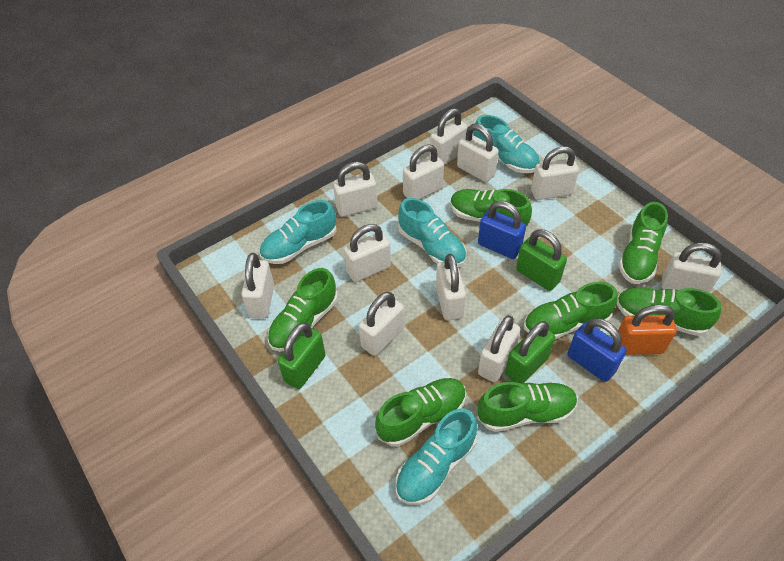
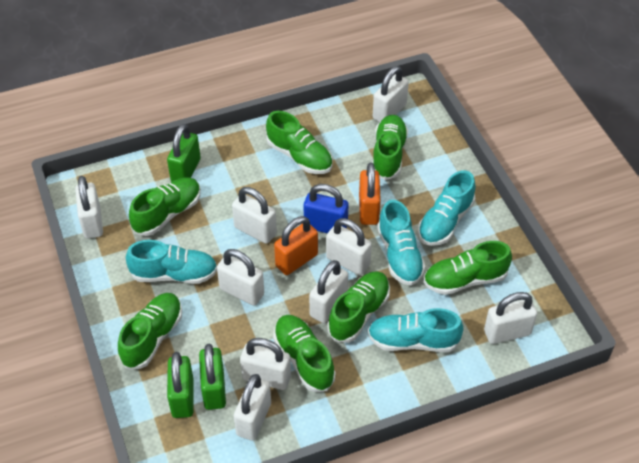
blue padlock: 2 -> 1
orange padlock: 1 -> 2
white padlock: 11 -> 9

